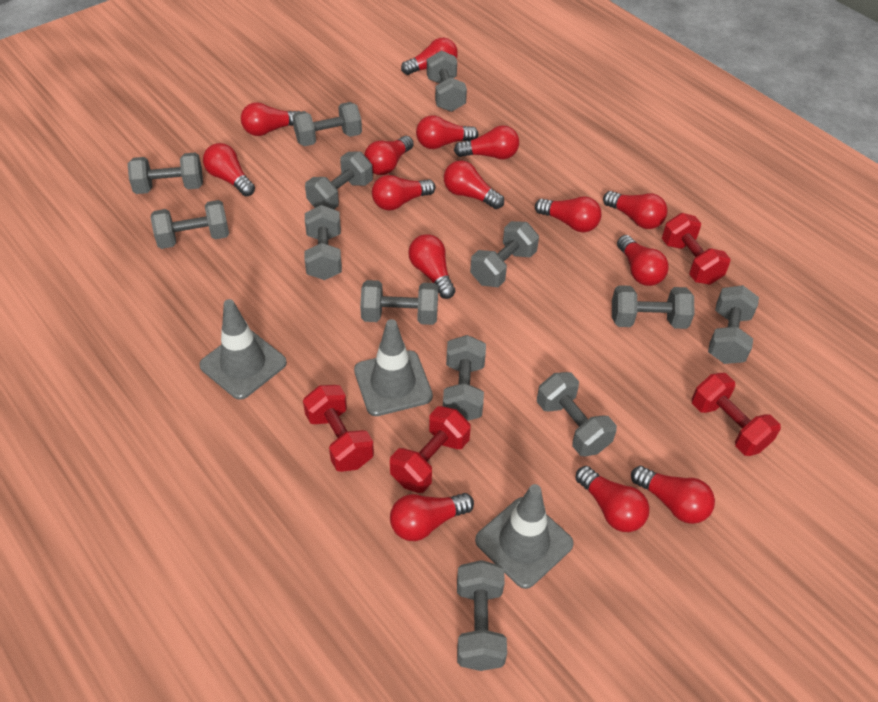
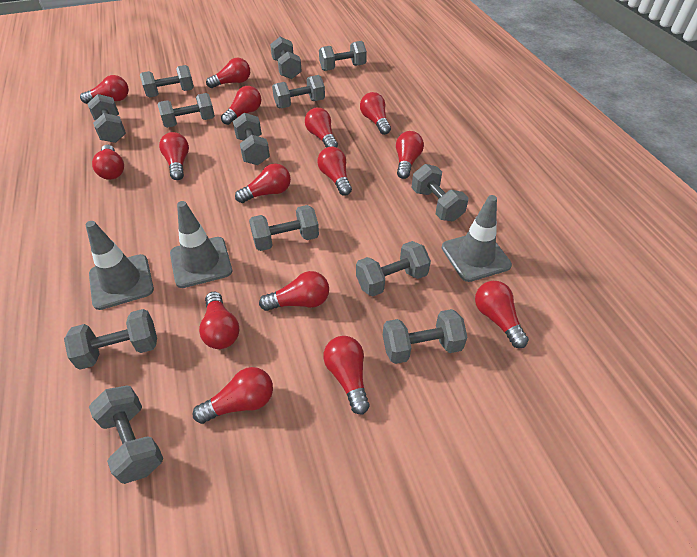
red dumbbell: 4 -> 0

